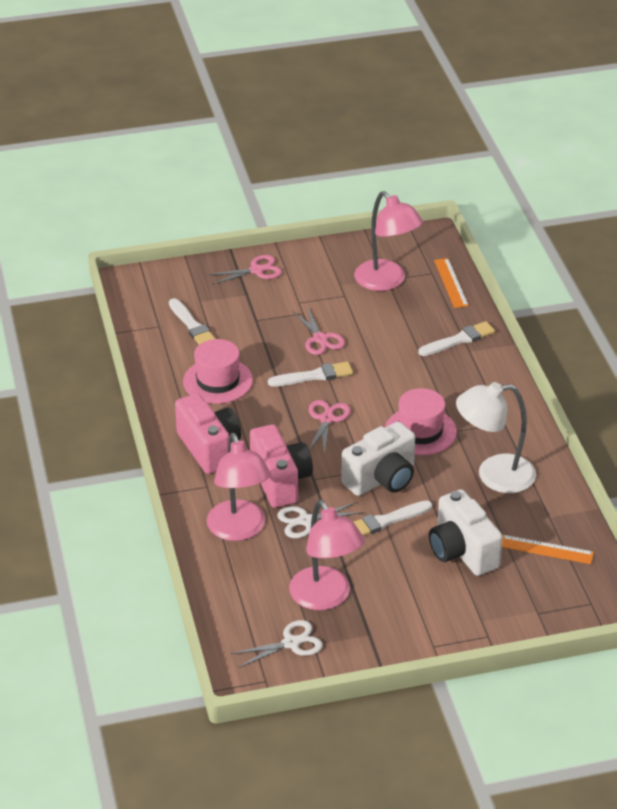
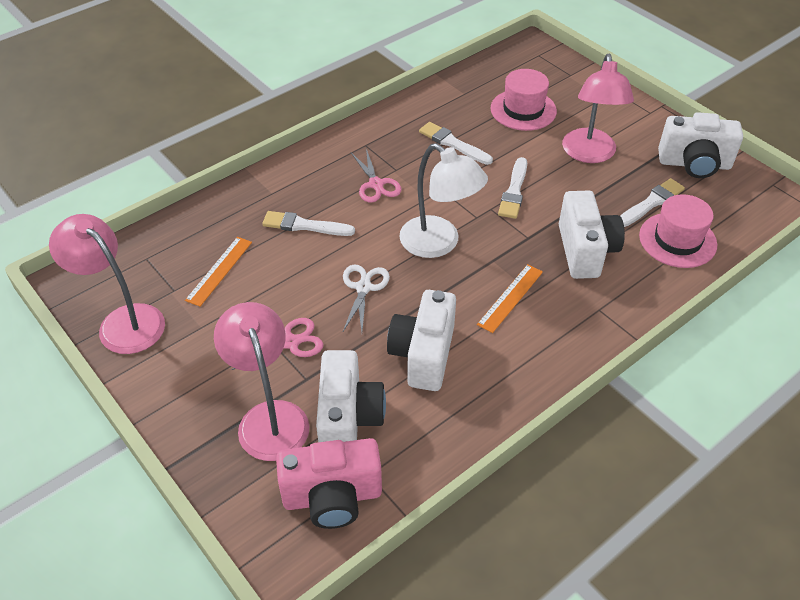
pink camera: 2 -> 1
pink scissors: 3 -> 2
white camera: 2 -> 4
white scissors: 2 -> 1

